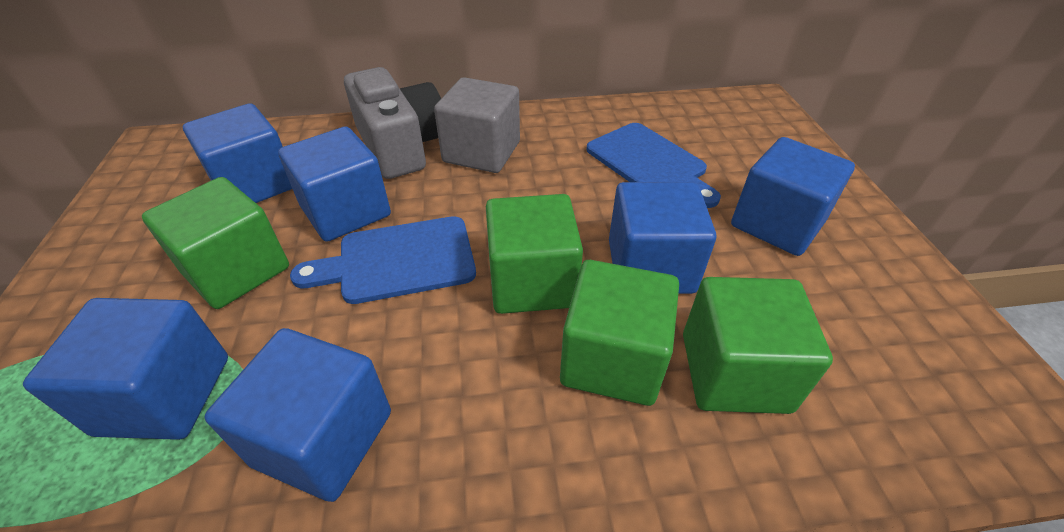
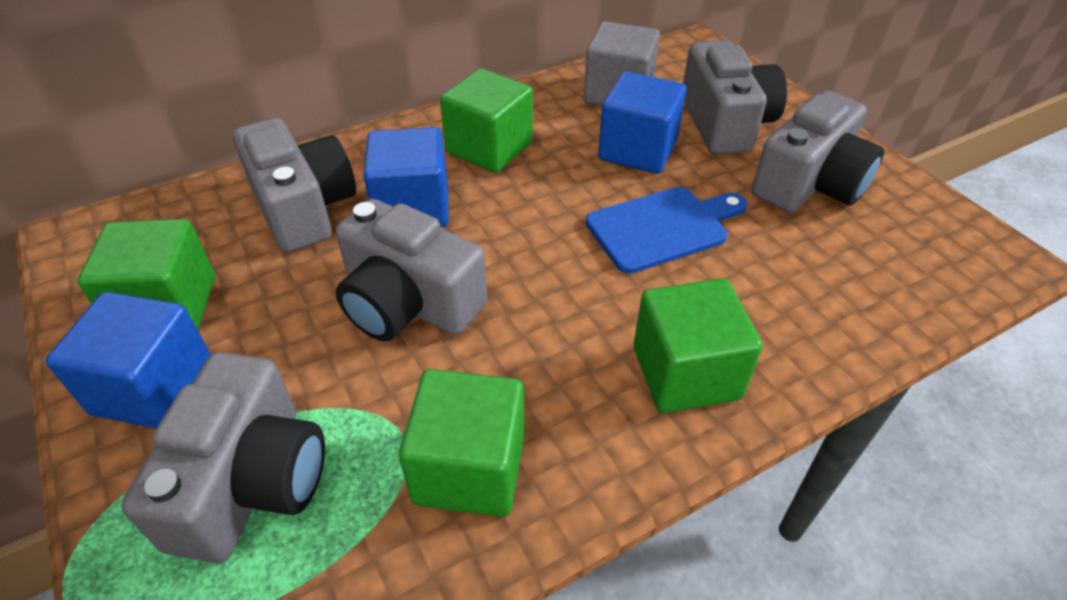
blue cube: 6 -> 3
blue cutting board: 2 -> 1
grey camera: 1 -> 5

